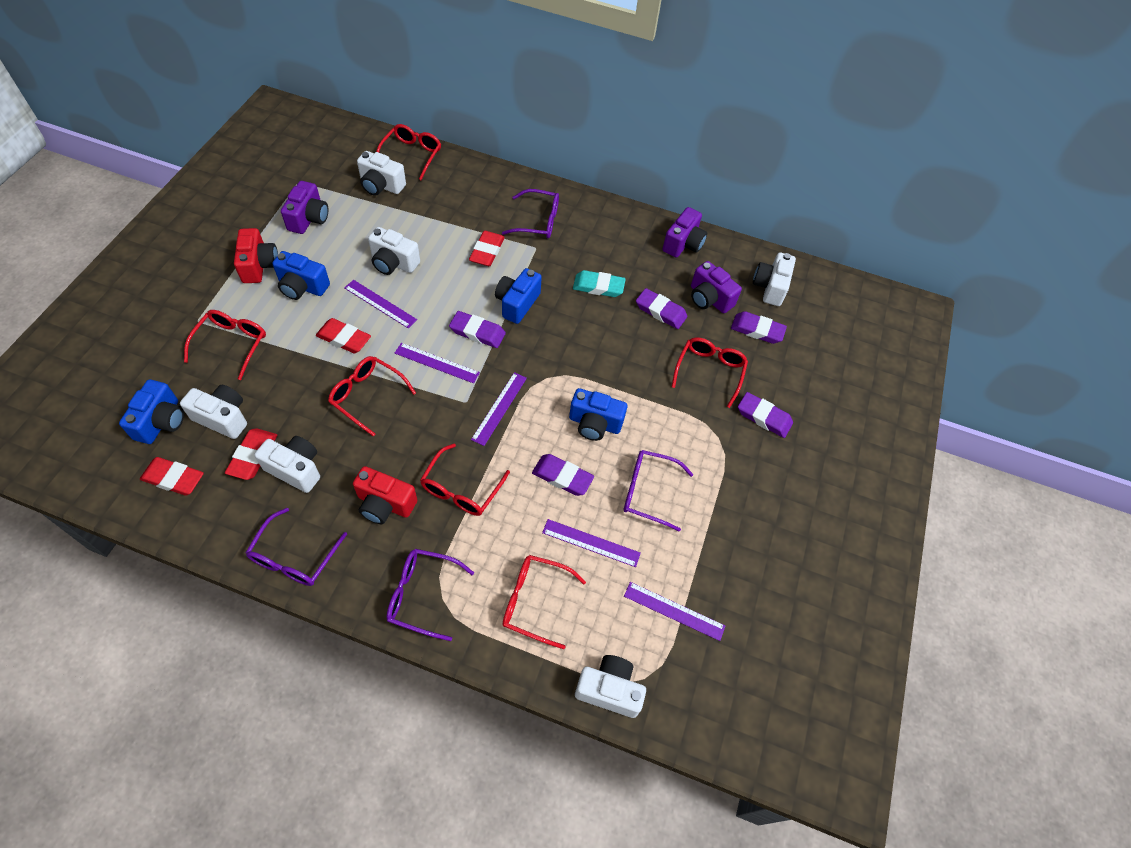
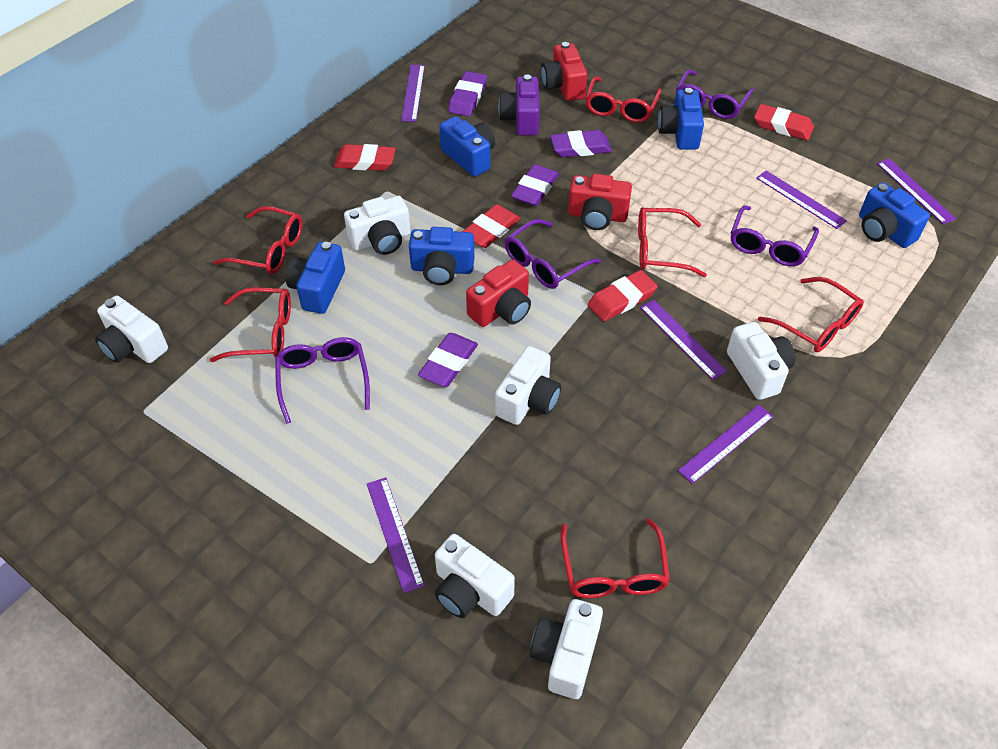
blue camera: 4 -> 5
purple camera: 3 -> 1
purple eraser: 5 -> 4
purple ruler: 5 -> 6
red camera: 2 -> 3
turquoise eraser: 1 -> 0

